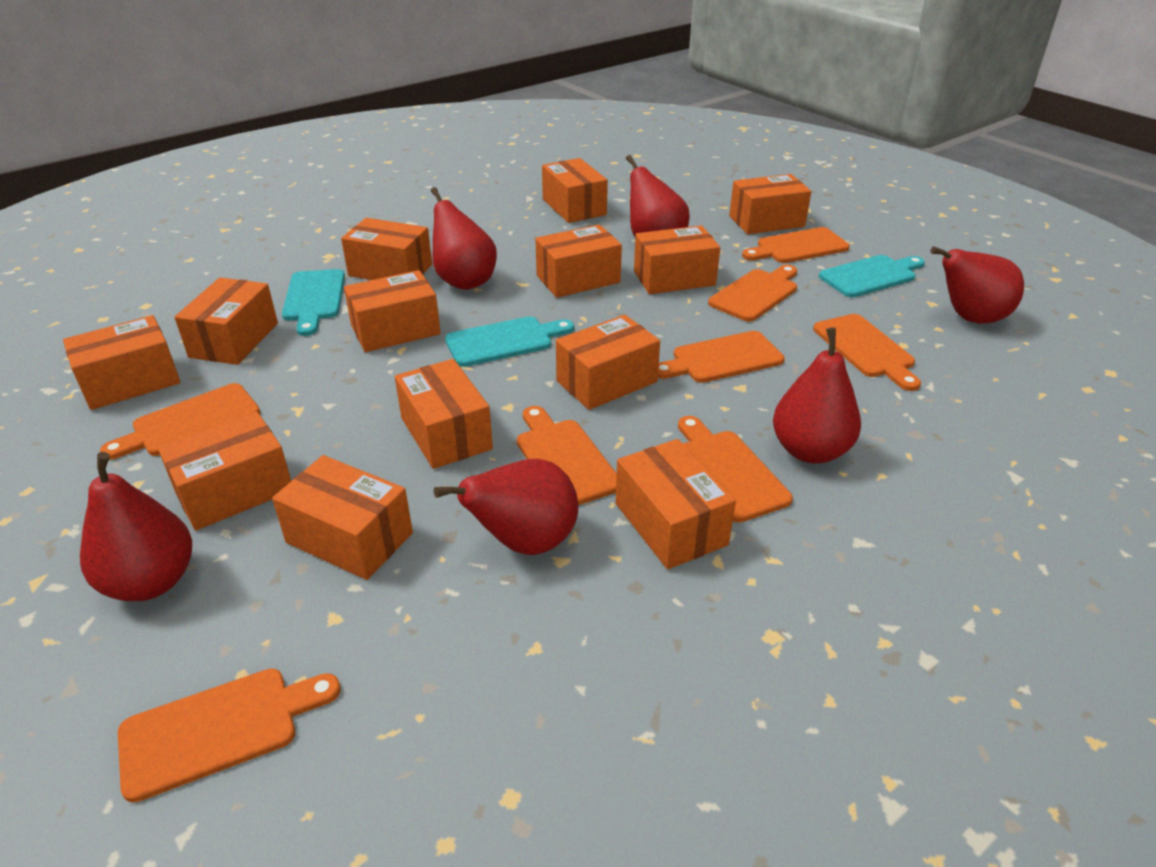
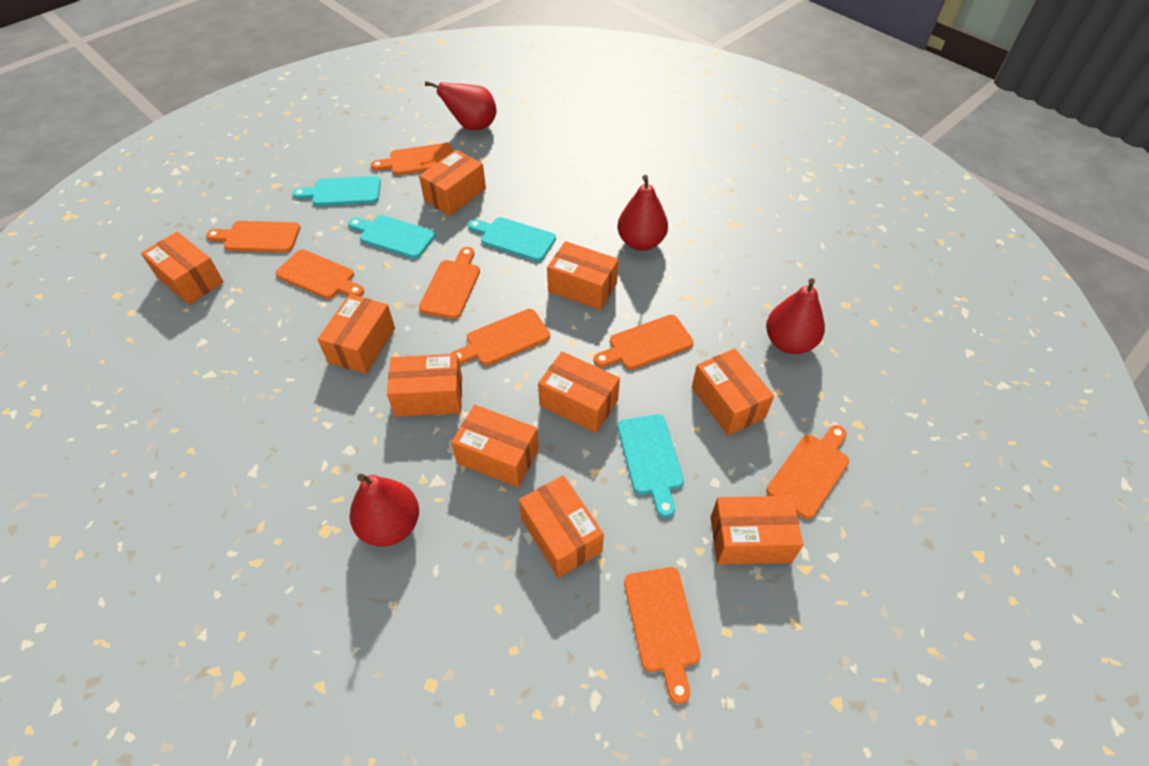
orange box: 13 -> 10
red pear: 6 -> 4
turquoise cutting board: 3 -> 4

